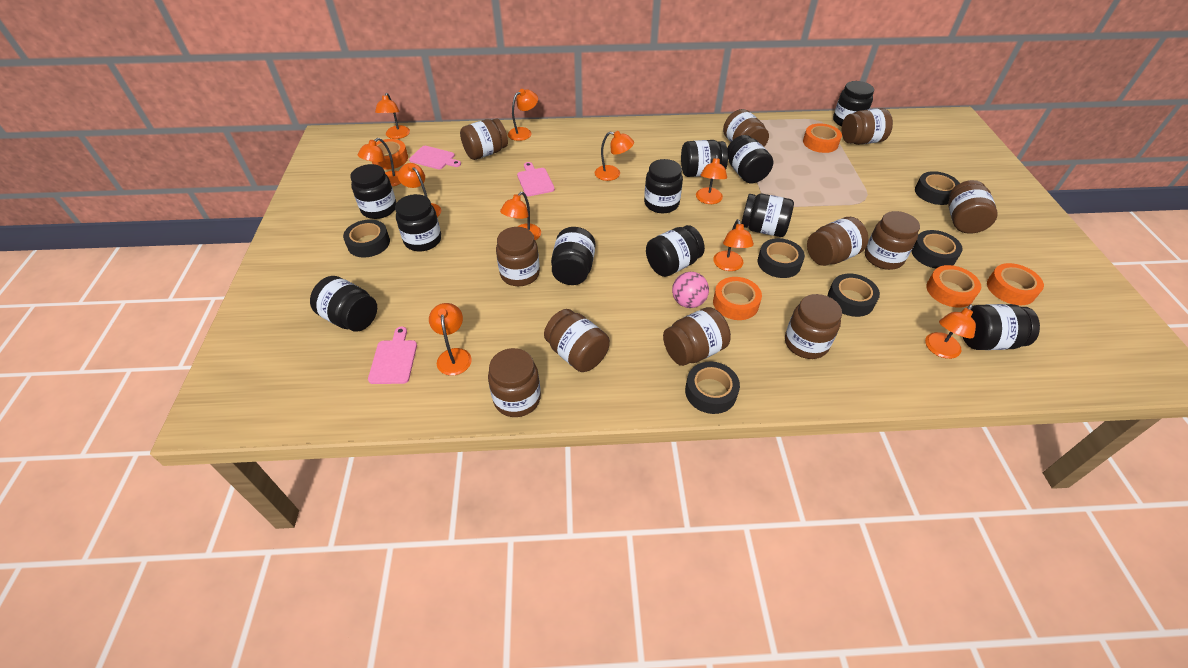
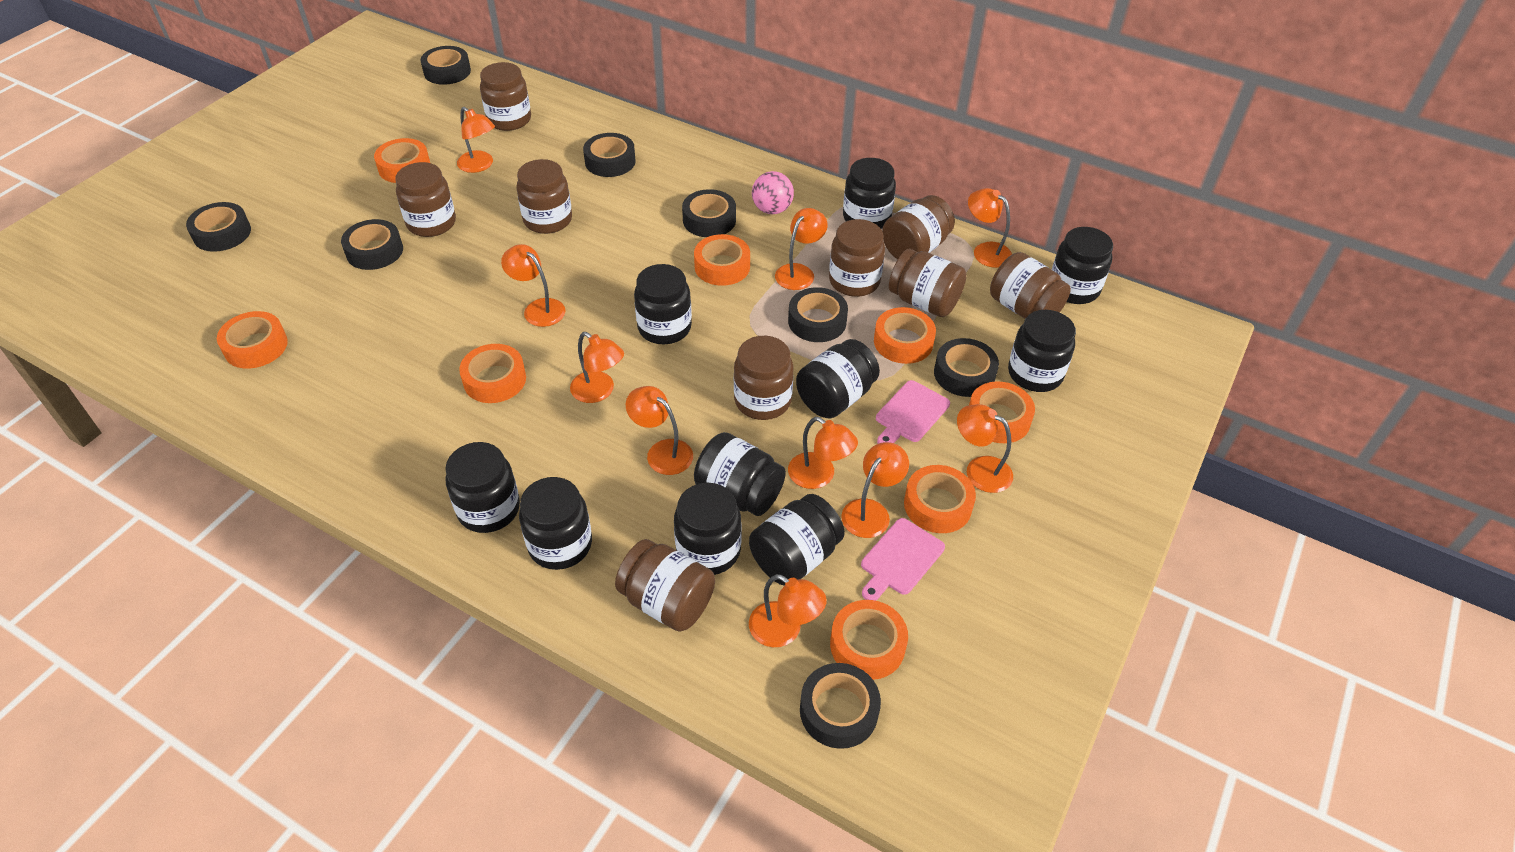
black jar: 11 -> 10
black tape: 6 -> 8
brown jar: 11 -> 9
orange tape: 5 -> 8
pink cutting board: 3 -> 2

